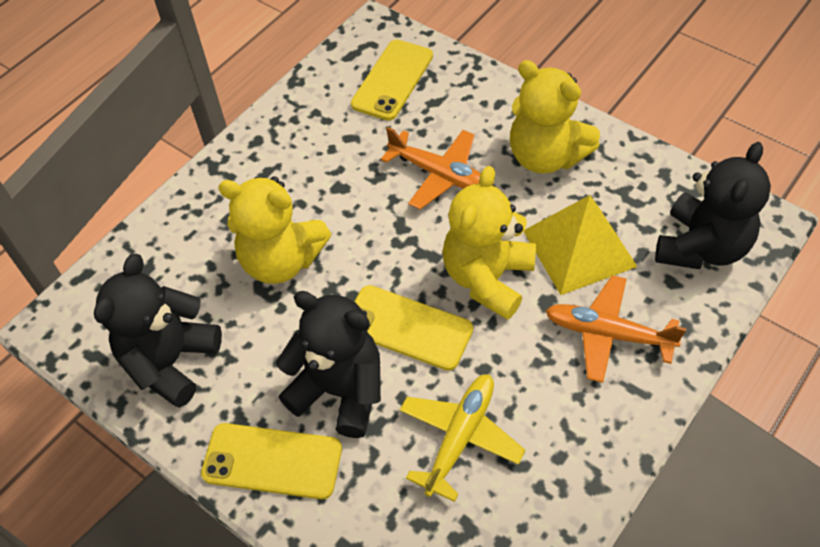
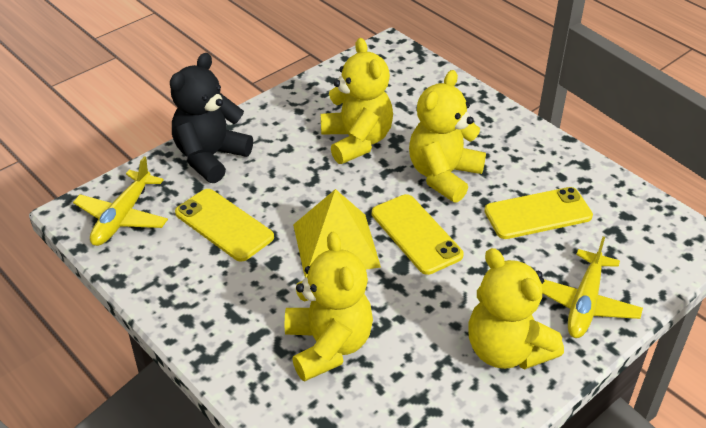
black teddy bear: 3 -> 1
orange plane: 2 -> 0
yellow plane: 1 -> 2
yellow teddy bear: 3 -> 4

